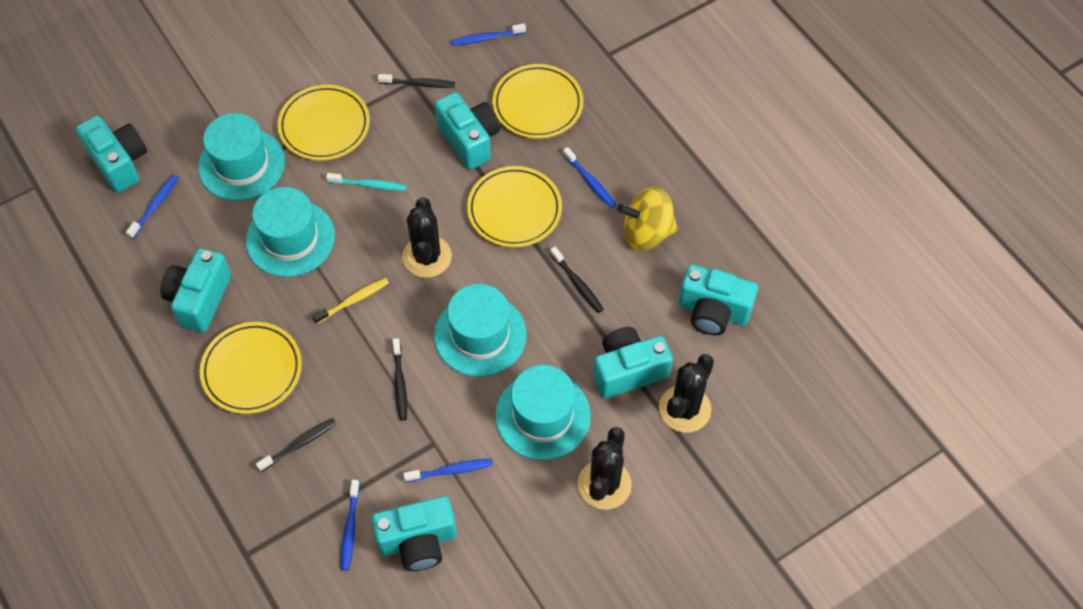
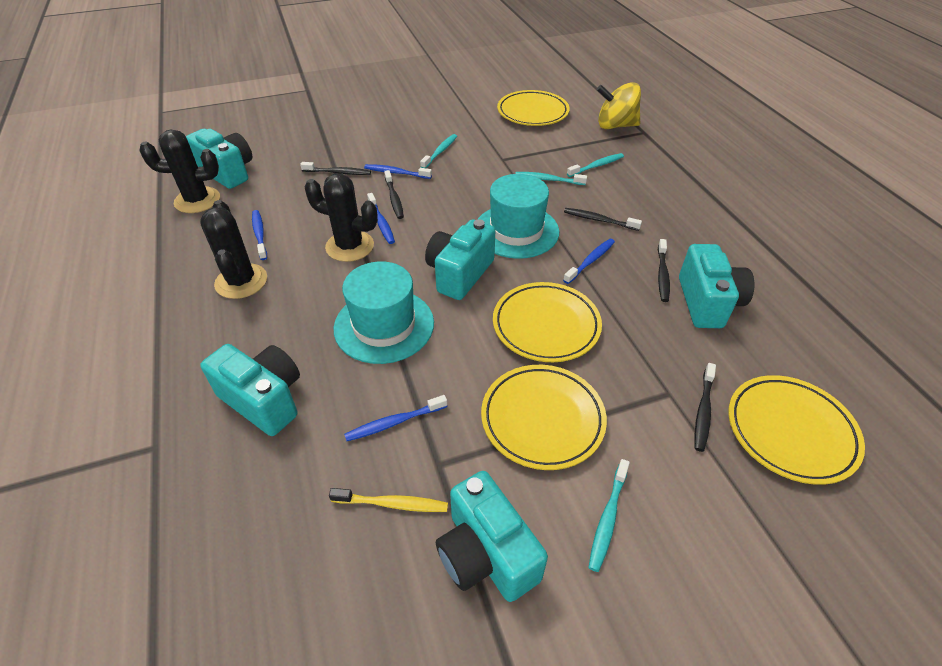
black toothbrush: 4 -> 5
turquoise camera: 6 -> 5
turquoise hat: 4 -> 2
turquoise toothbrush: 1 -> 4

